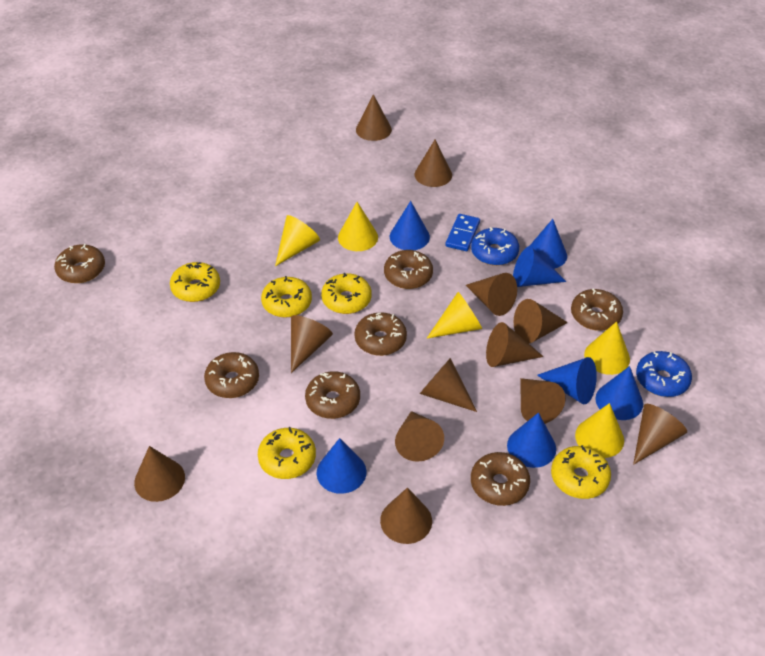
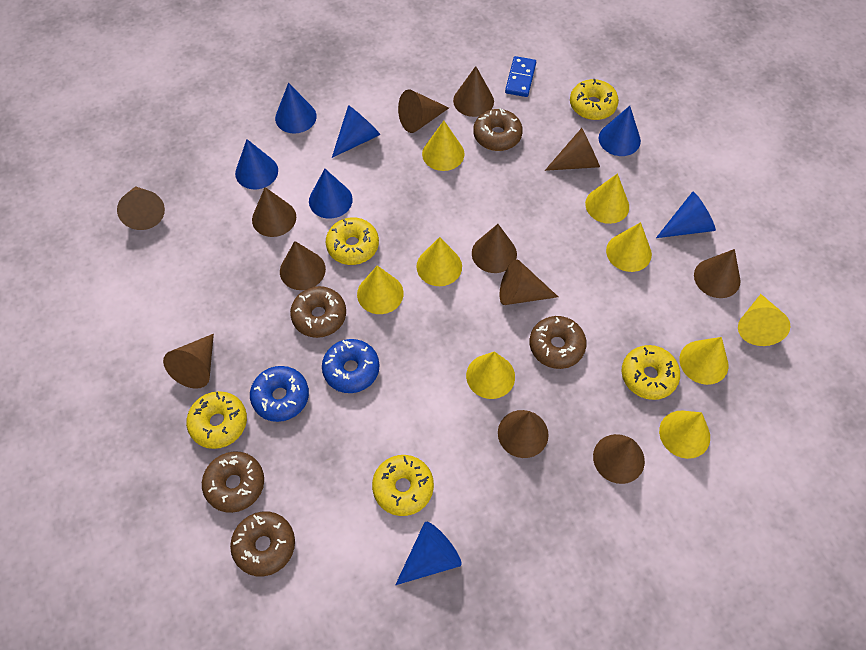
brown donut: 7 -> 5
yellow cone: 5 -> 9

